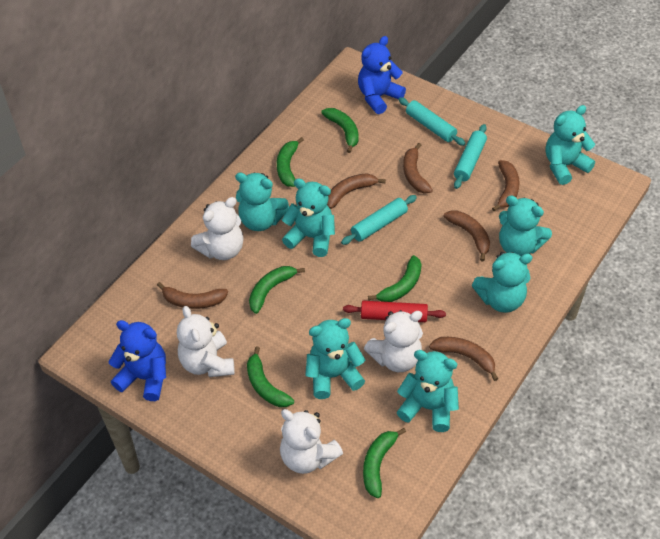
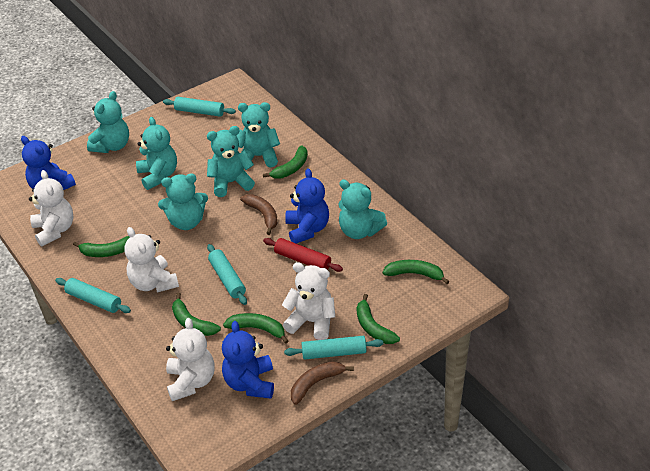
blue teddy bear: 2 -> 3
brown banana: 6 -> 2
turquoise rolling pin: 3 -> 4
turquoise teddy bear: 7 -> 6

